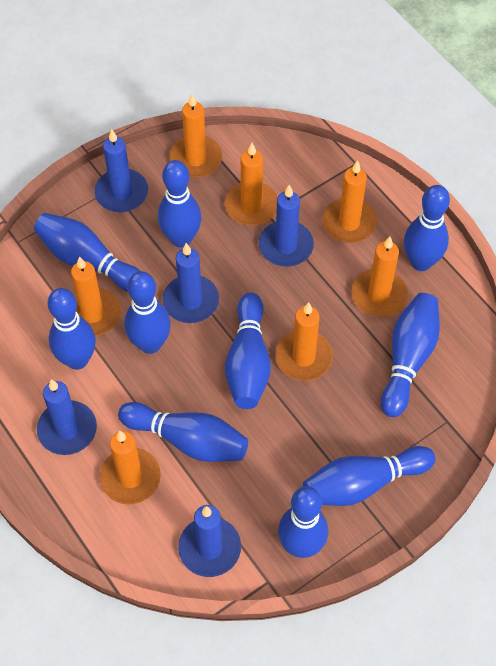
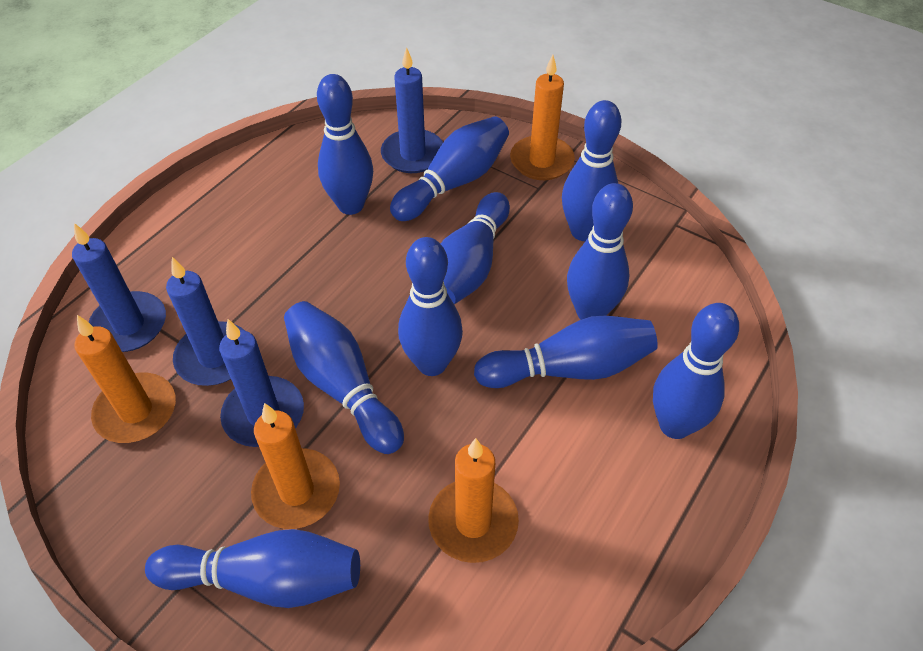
blue candle: 5 -> 4
orange candle: 7 -> 4

